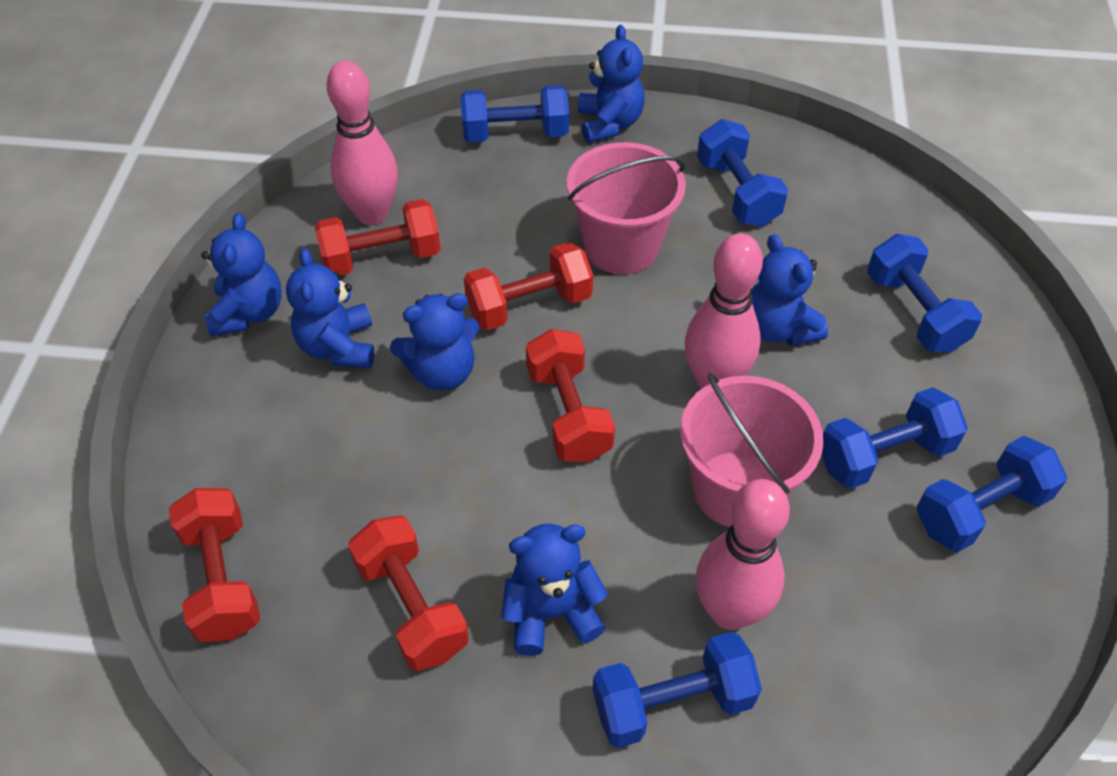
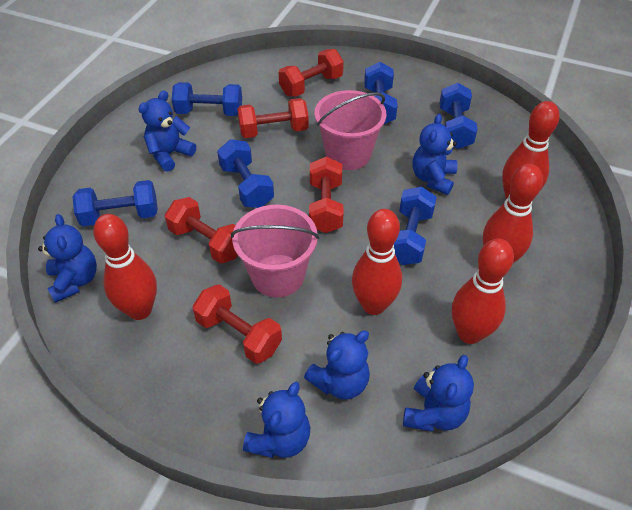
pink bowling pin: 3 -> 0
red bowling pin: 0 -> 5

